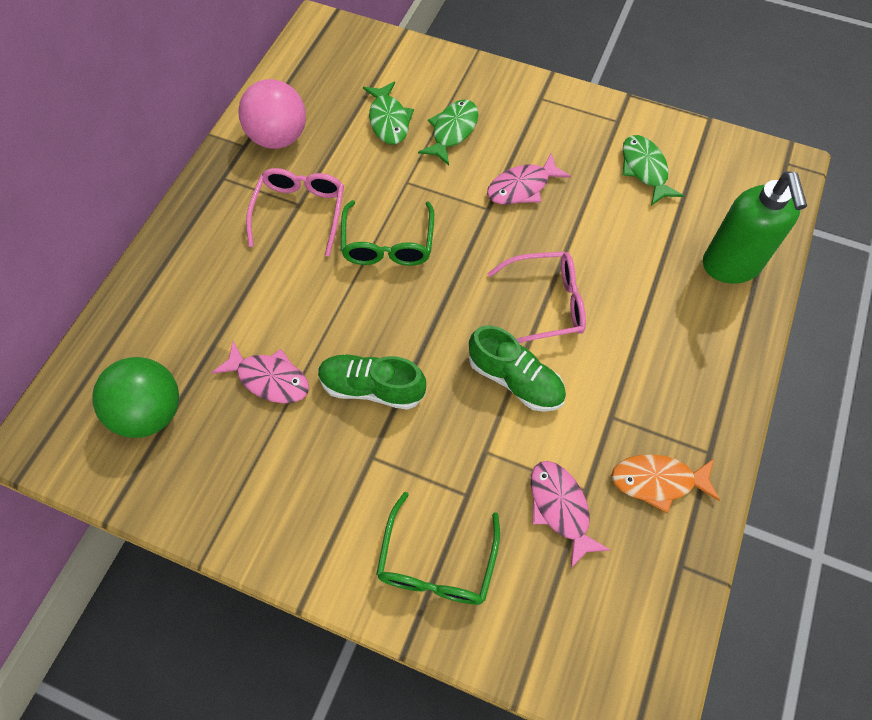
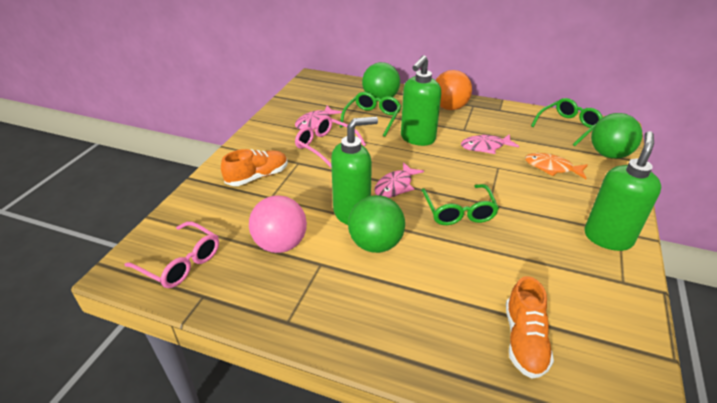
green ball: 1 -> 3
green fish: 3 -> 0
green glasses: 2 -> 3
green shoe: 2 -> 0
green soap dispenser: 1 -> 3
orange ball: 0 -> 1
orange shoe: 0 -> 2

